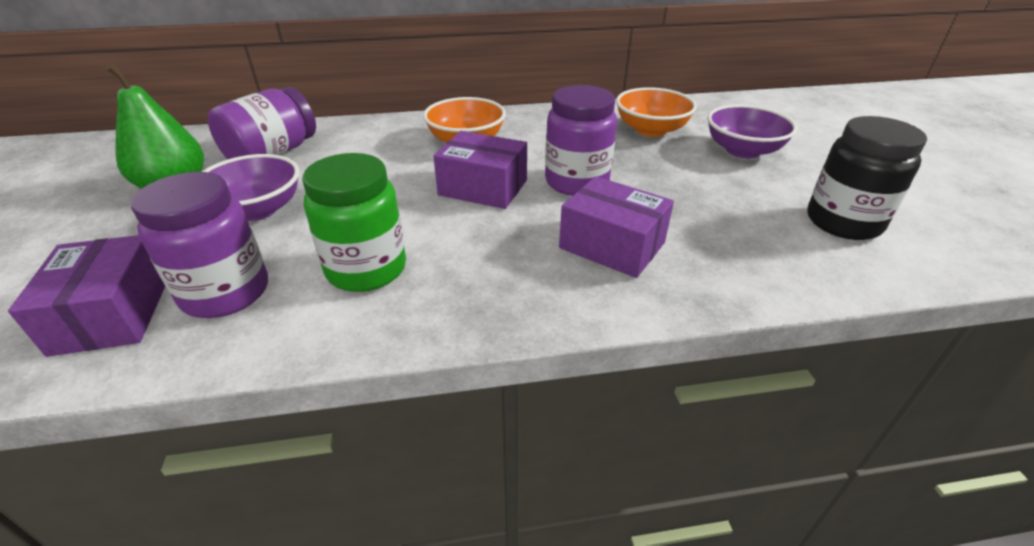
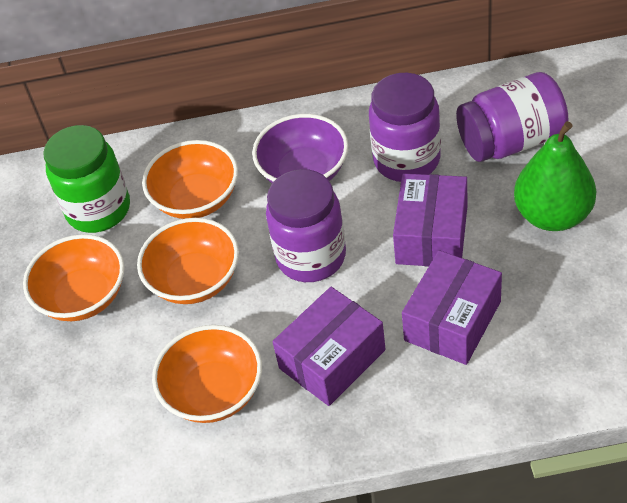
black jar: 1 -> 0
orange bowl: 2 -> 4
purple bowl: 2 -> 1

